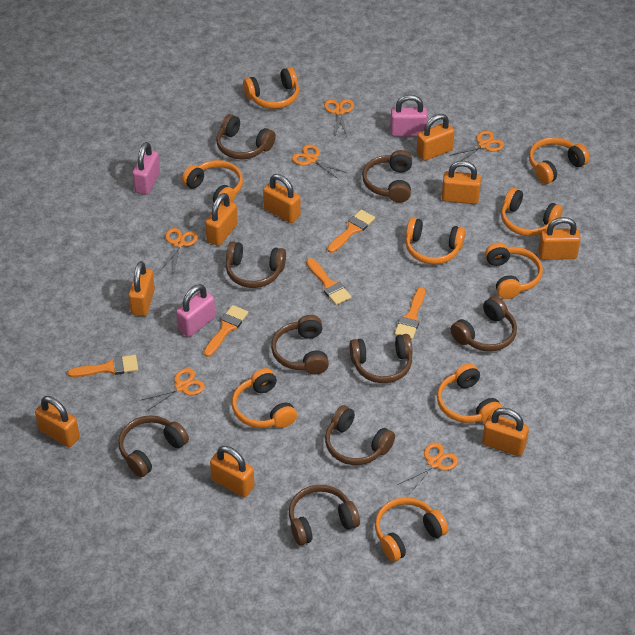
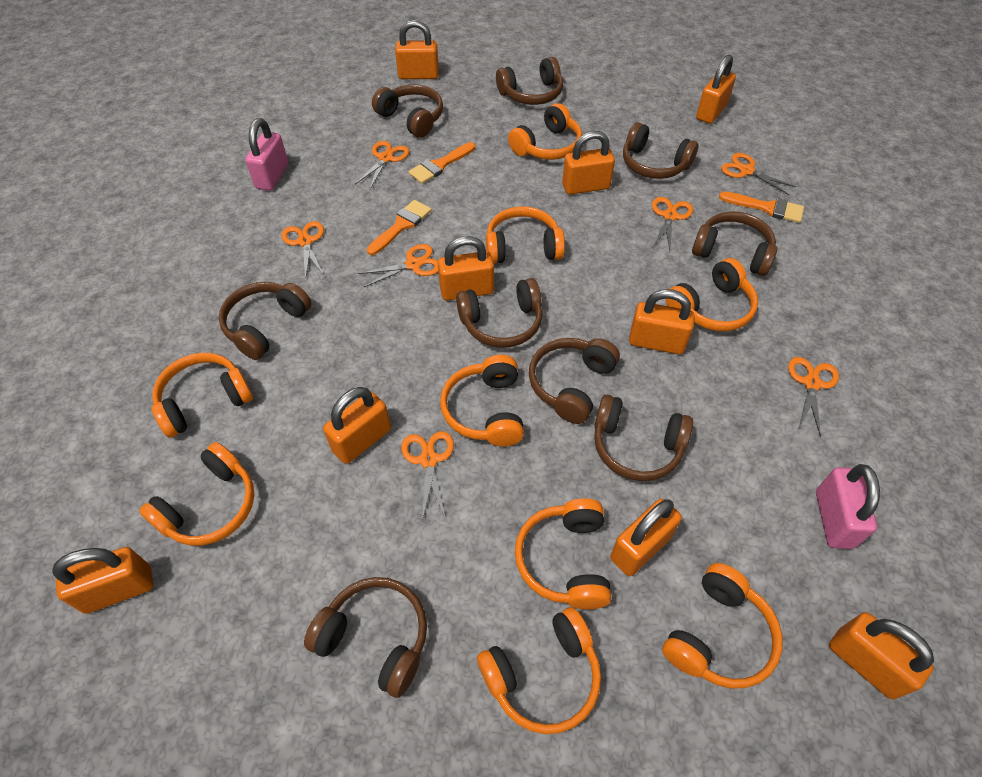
orange brush: 5 -> 3
orange scissors: 6 -> 7
pink padlock: 3 -> 2

